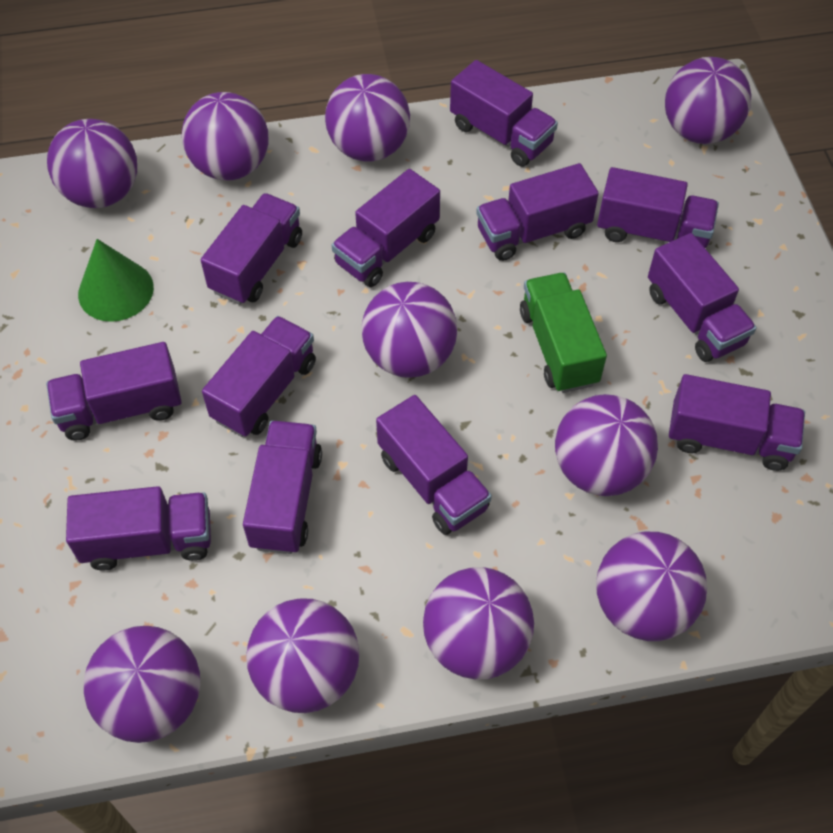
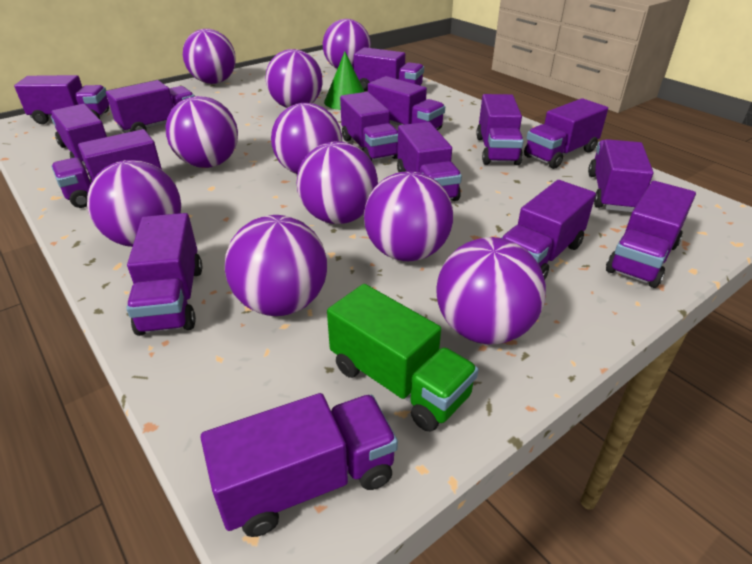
purple truck: 12 -> 15

